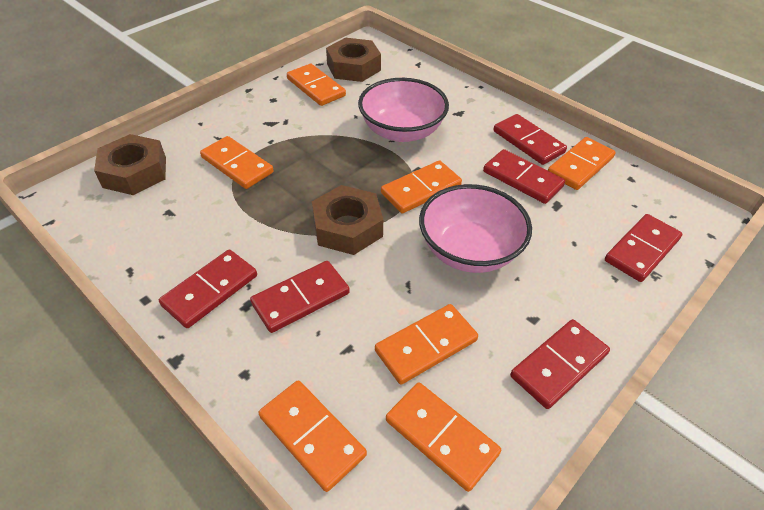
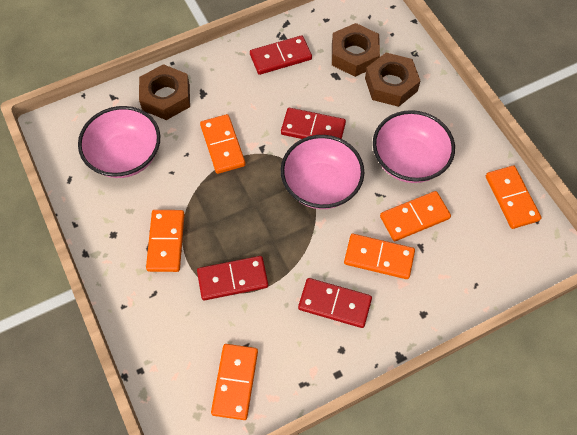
orange domino: 7 -> 6
pink bowl: 2 -> 3
red domino: 6 -> 4

